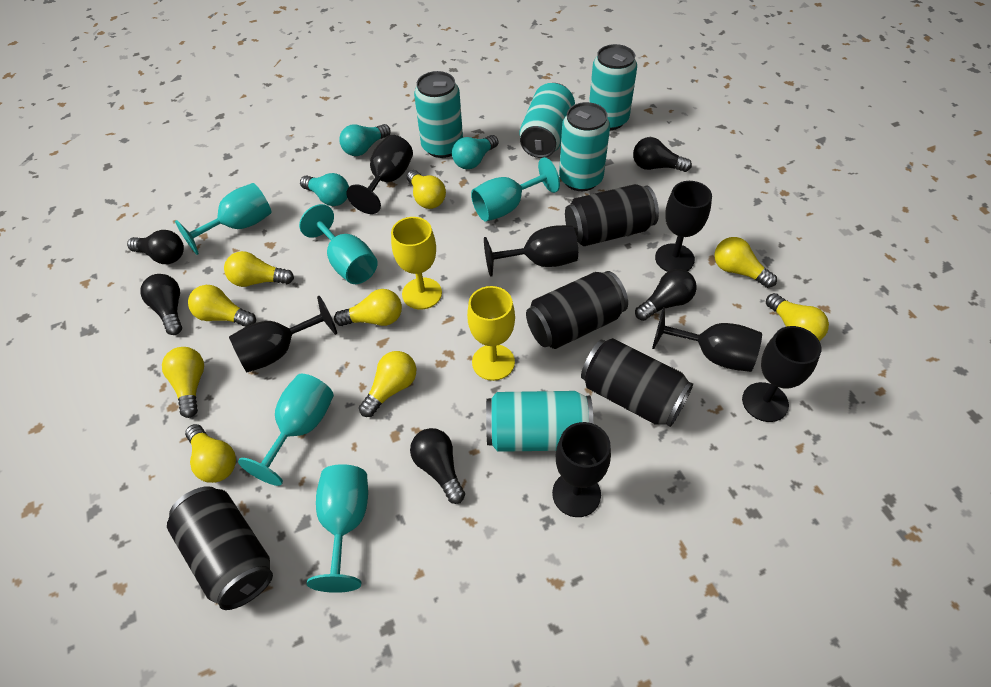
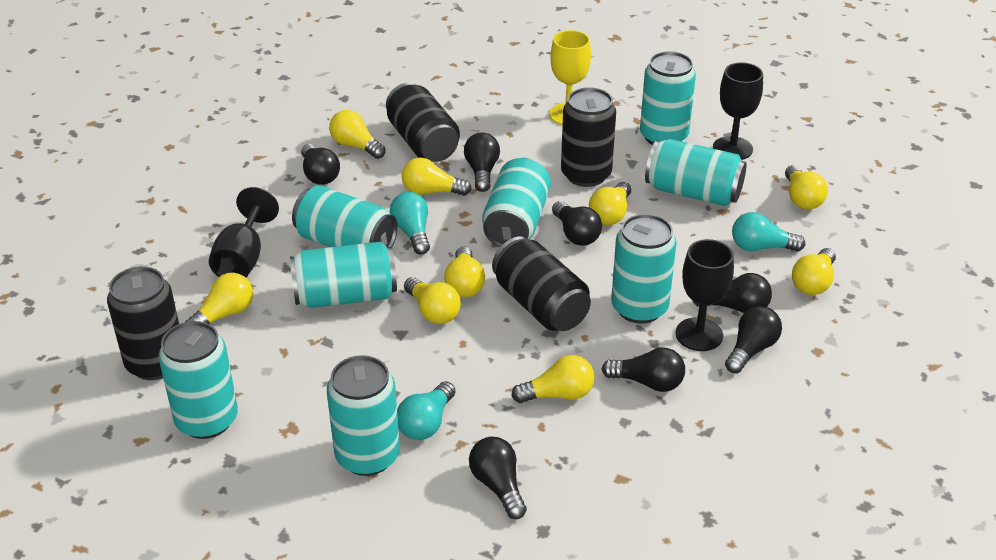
black goblet: 7 -> 3
black light bulb: 5 -> 7
turquoise can: 5 -> 8
turquoise goblet: 5 -> 0
yellow goblet: 2 -> 1

